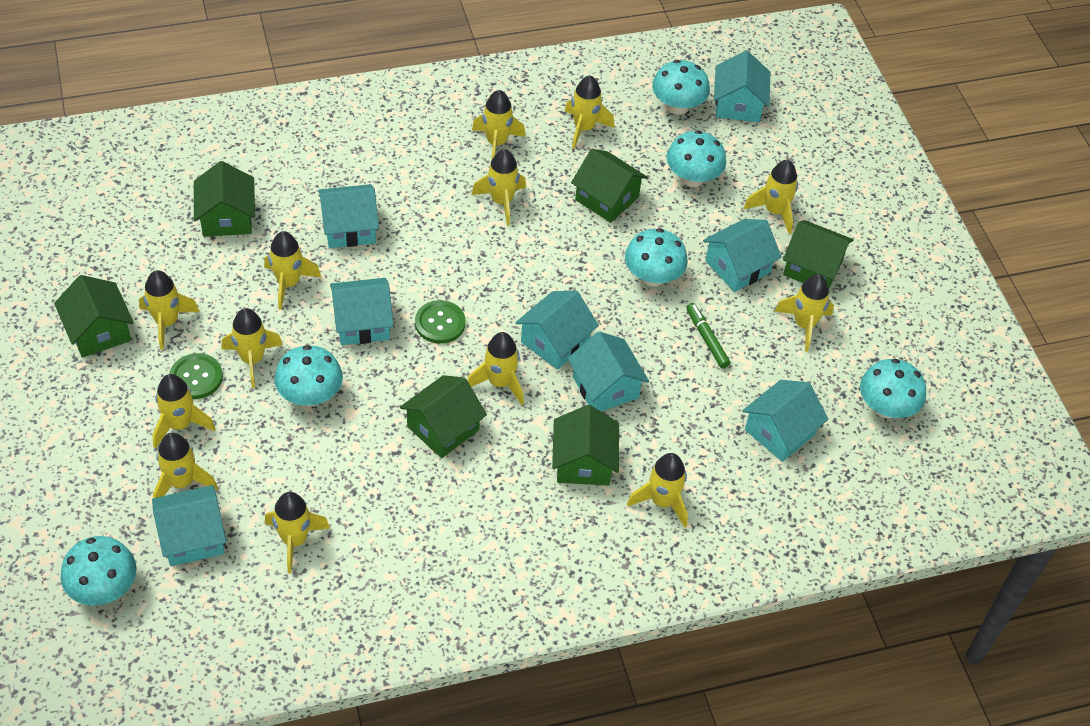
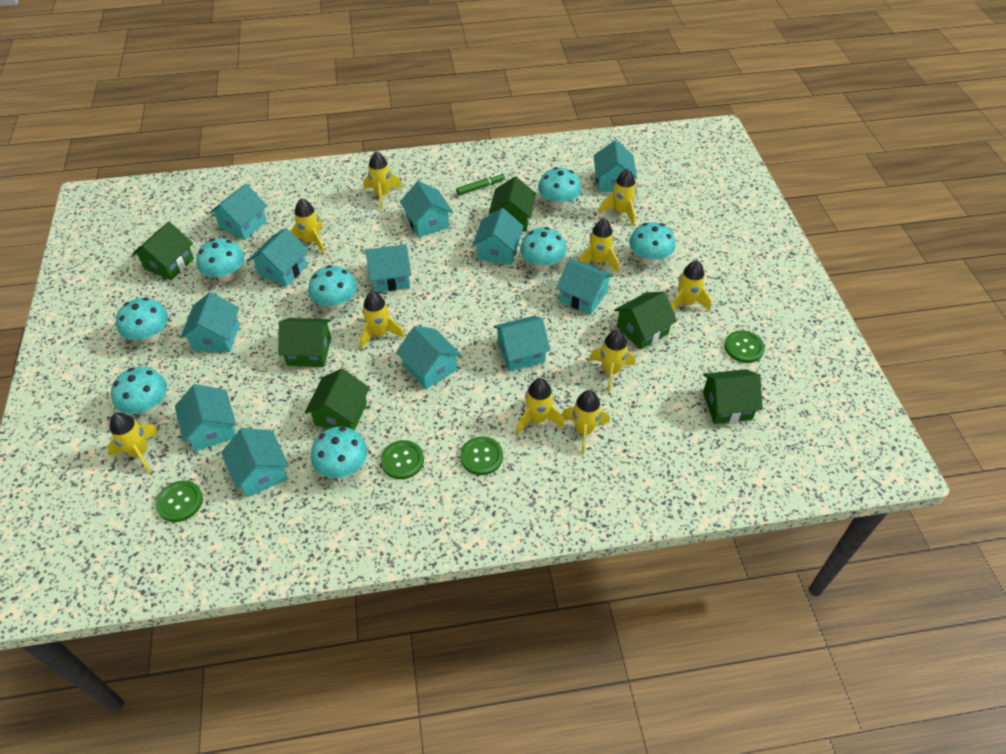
green button: 2 -> 4
turquoise house: 8 -> 12
turquoise mushroom: 6 -> 8
yellow rocket: 13 -> 10

